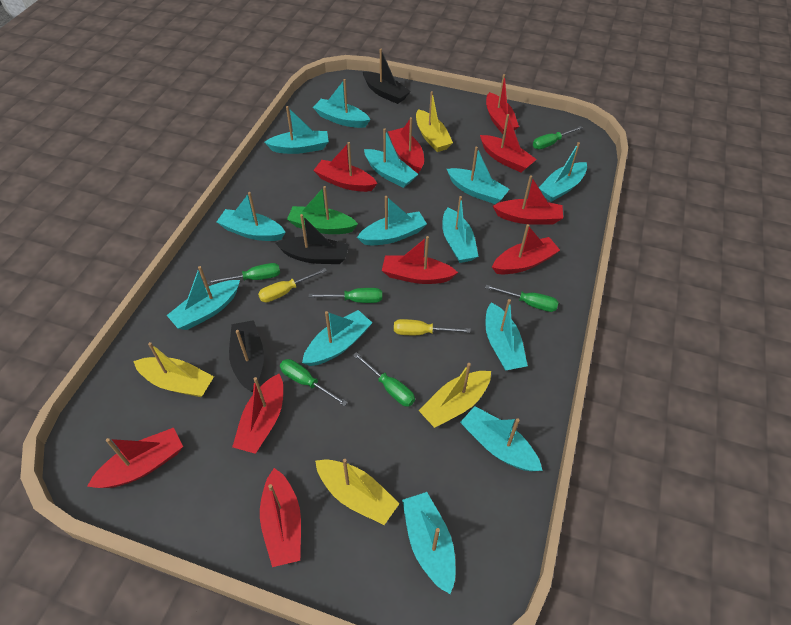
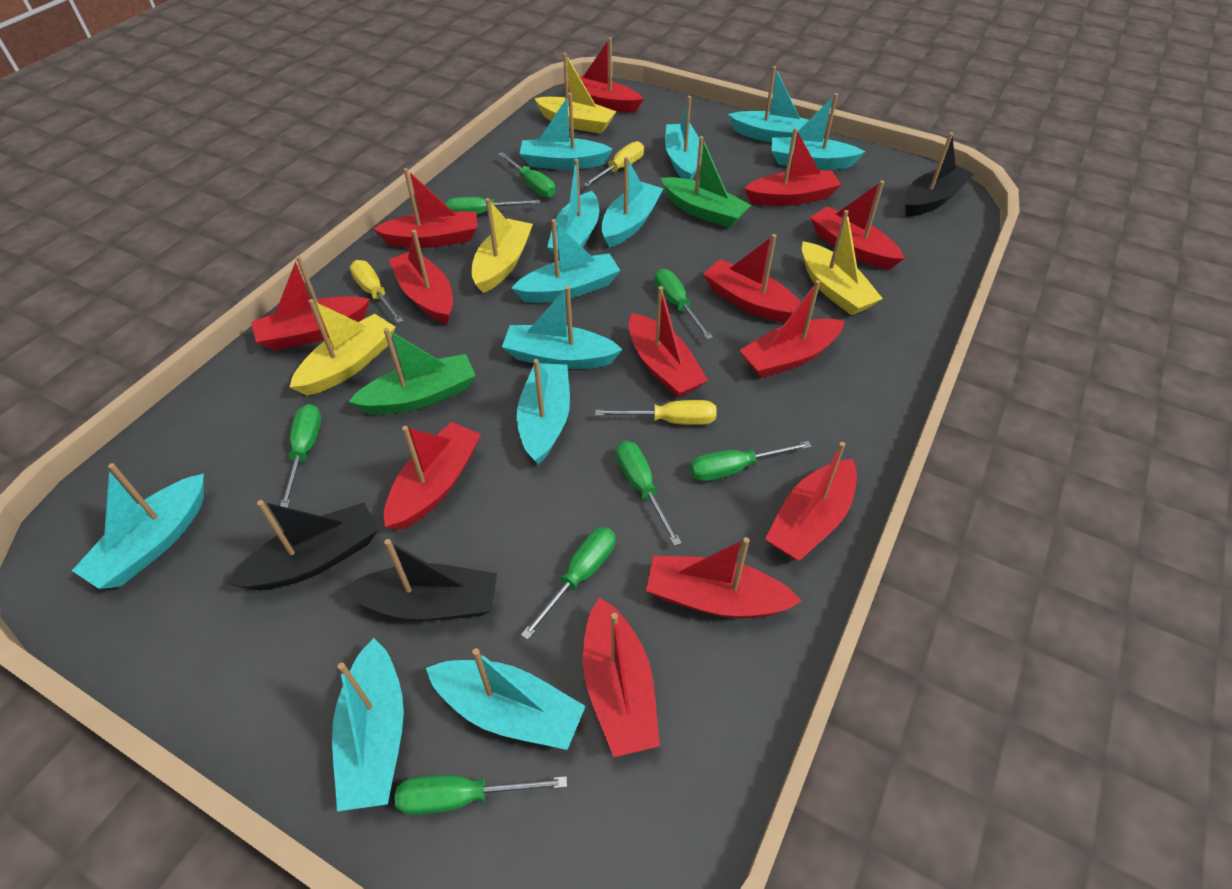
green boat: 1 -> 2
green screwdriver: 6 -> 8
red boat: 10 -> 13
turquoise boat: 13 -> 12
yellow screwdriver: 2 -> 3

